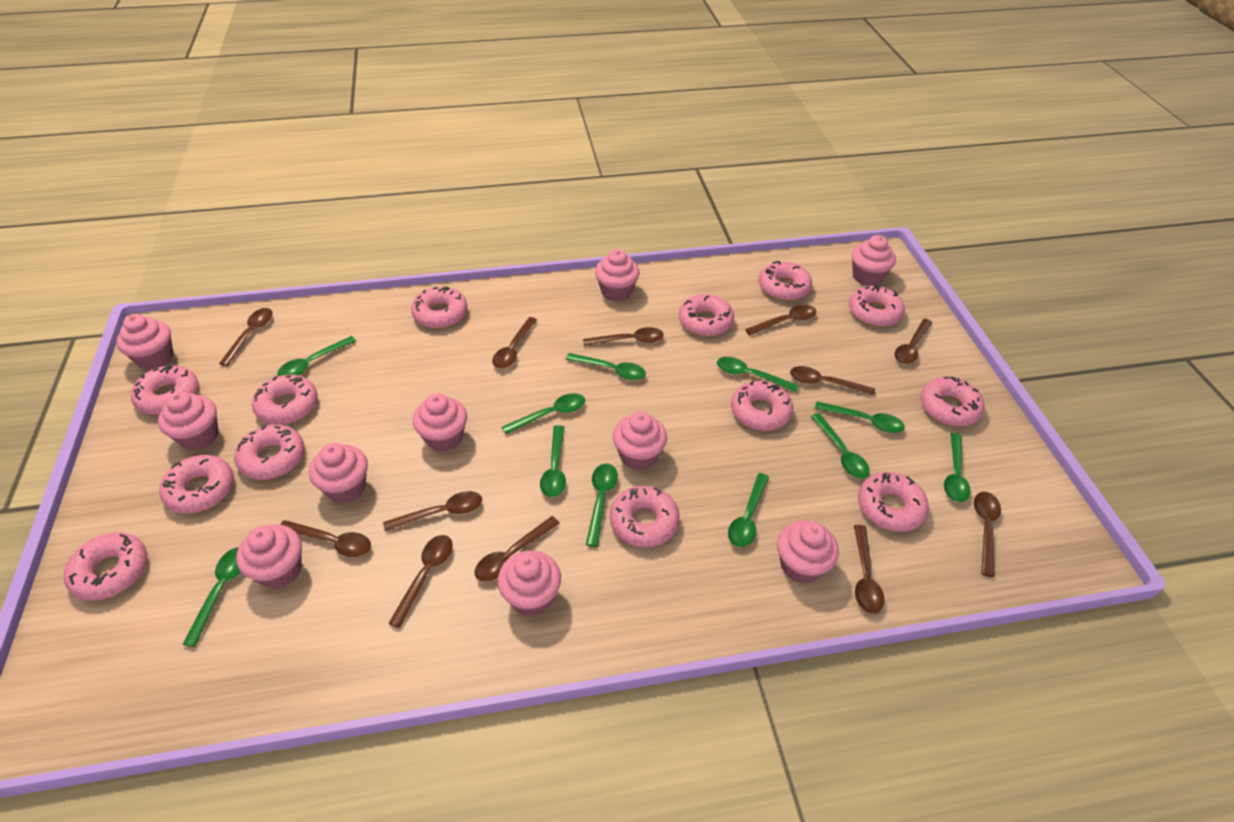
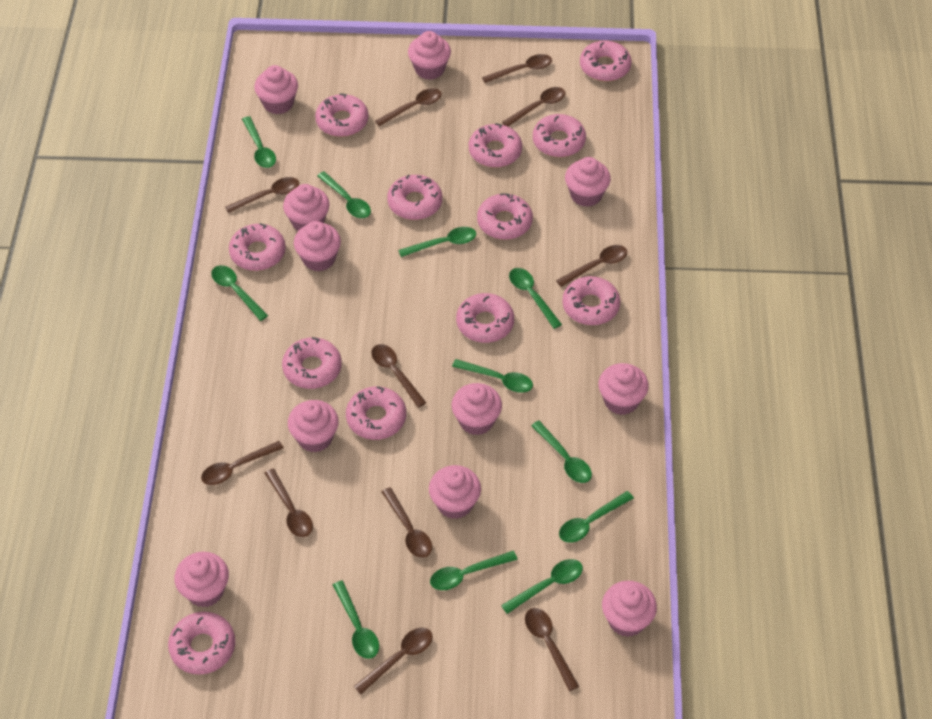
brown spoon: 12 -> 11
pink cupcake: 10 -> 11
pink donut: 13 -> 12

